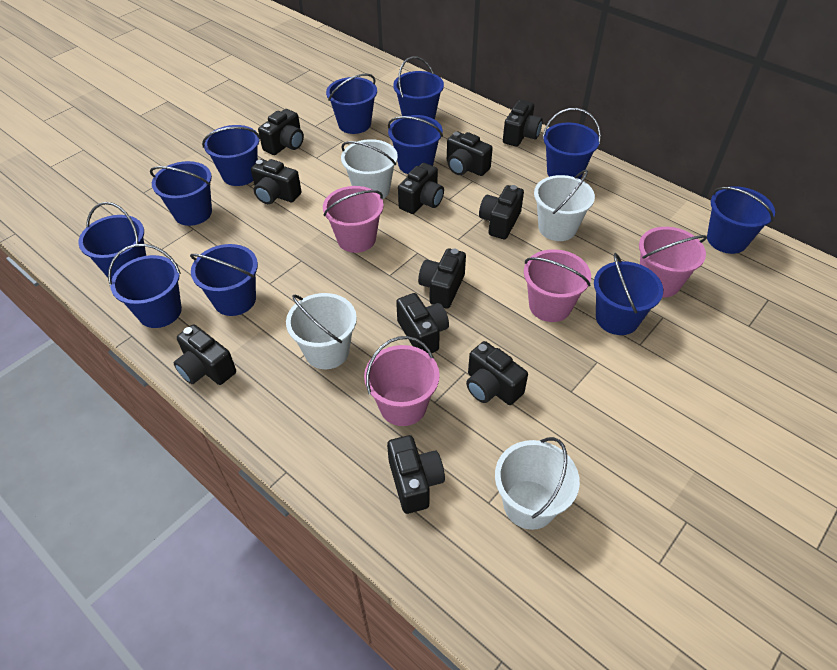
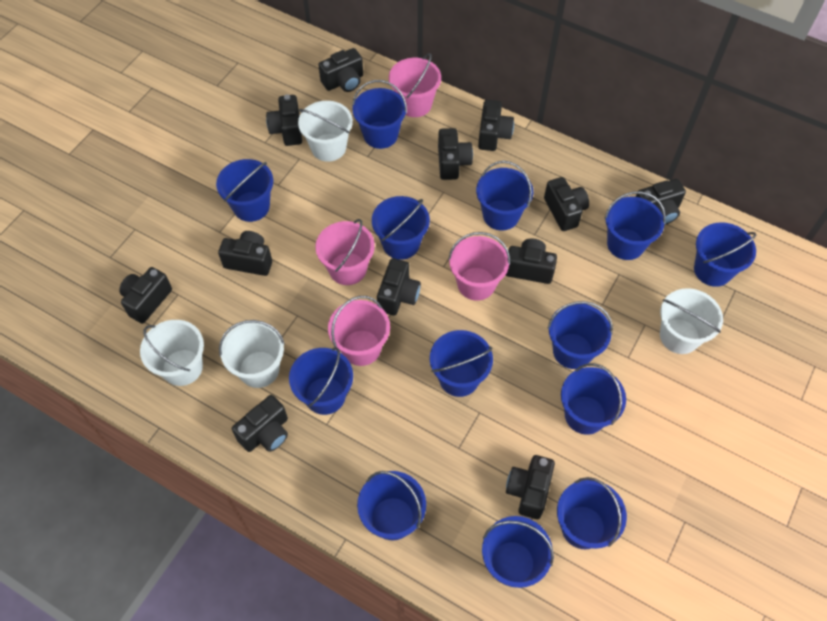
black camera: 11 -> 12
blue bucket: 11 -> 13

